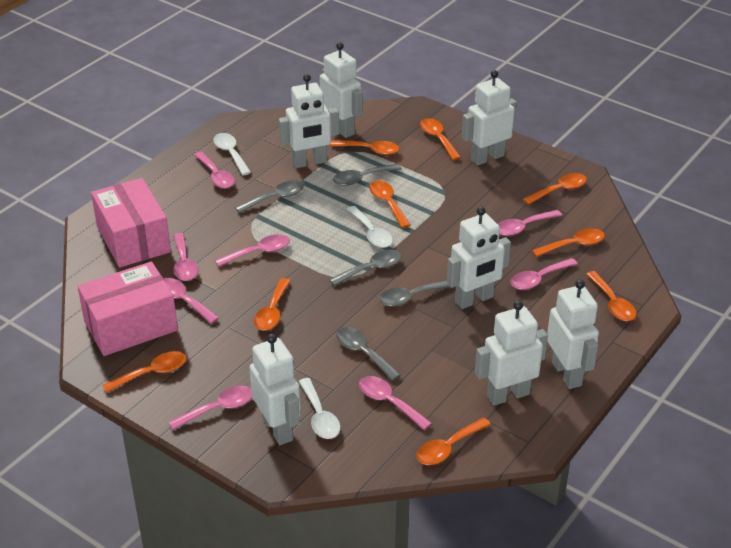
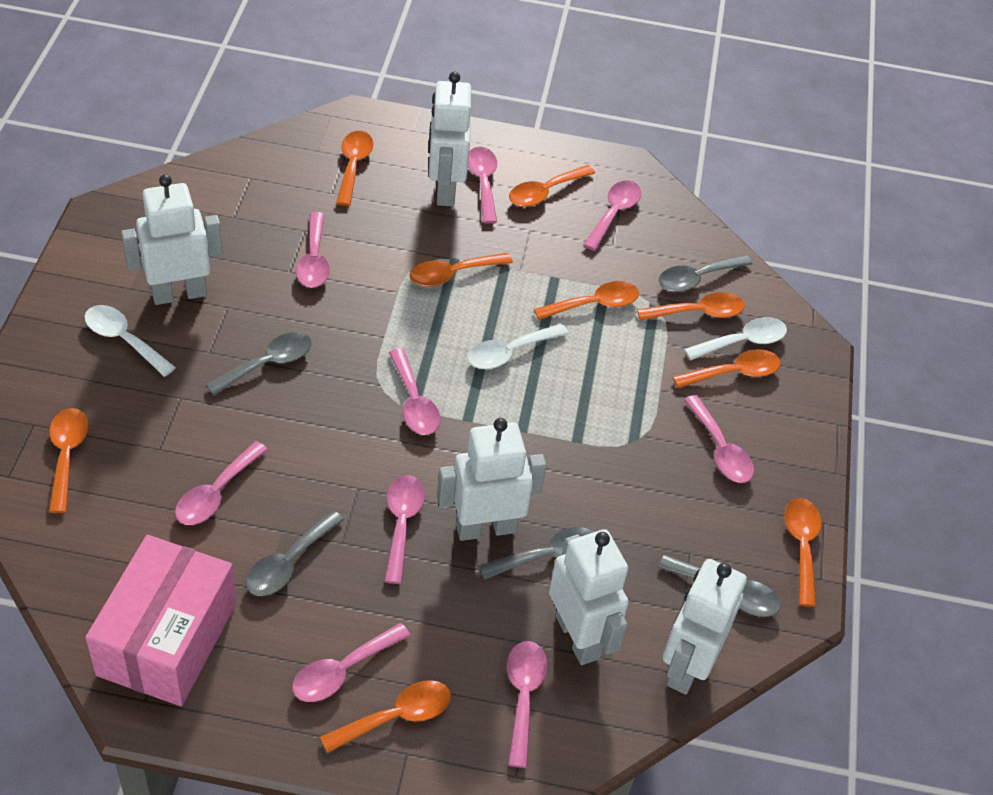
pink box: 2 -> 1
pink spoon: 8 -> 9
white robot: 7 -> 5

